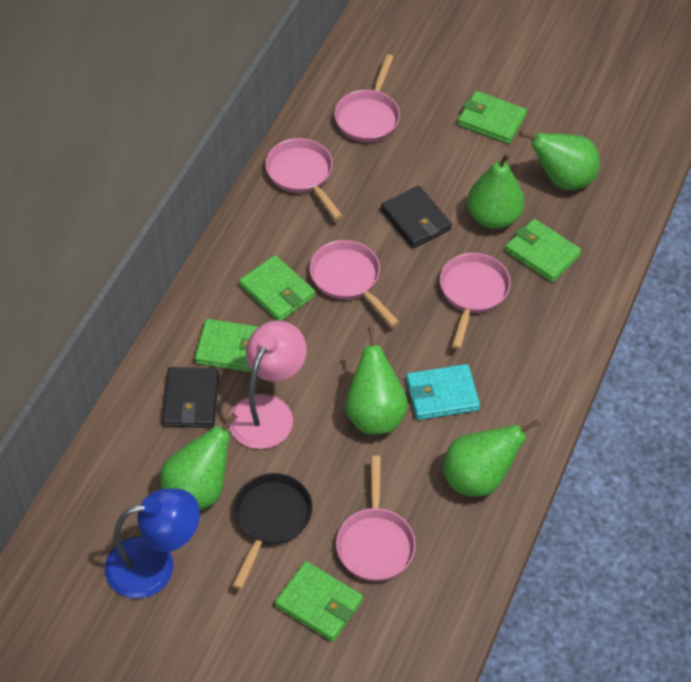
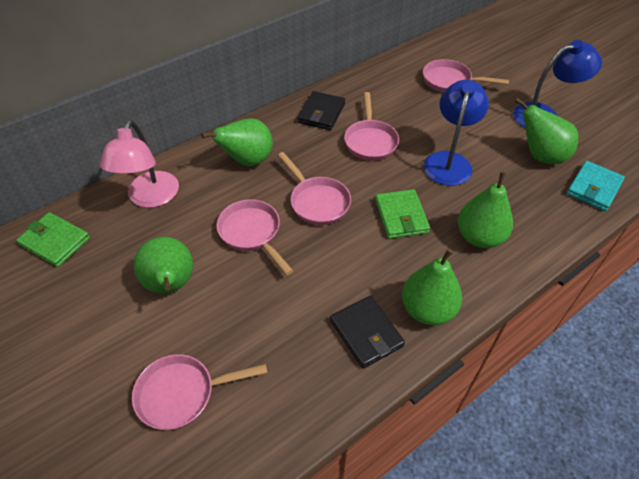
black pan: 1 -> 0
blue lamp: 1 -> 2
green wallet: 5 -> 2

